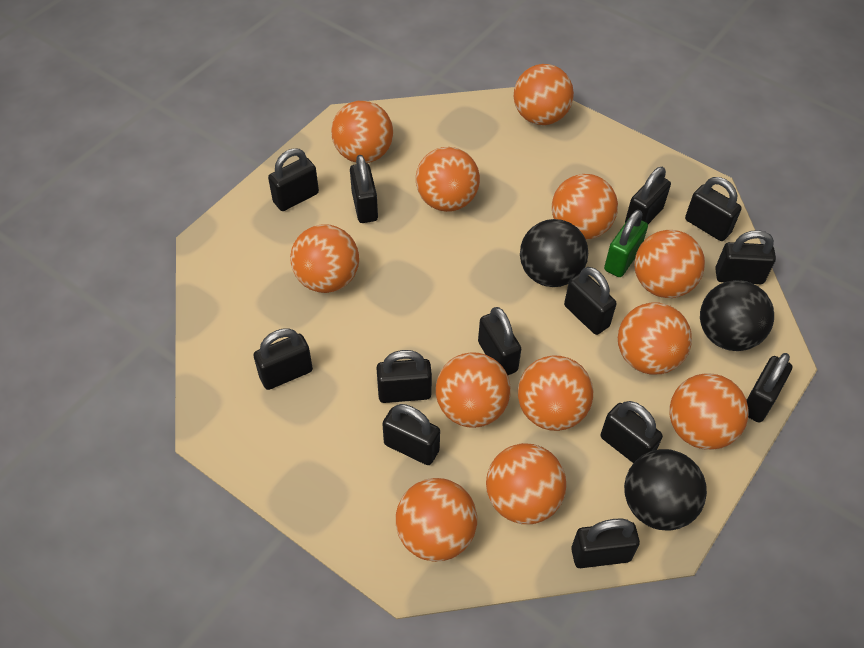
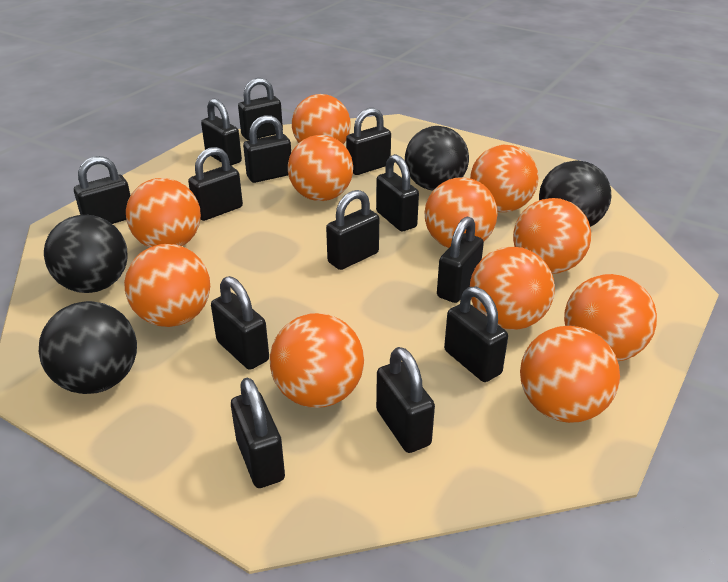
black ball: 3 -> 4
green padlock: 1 -> 0
orange ball: 12 -> 11

